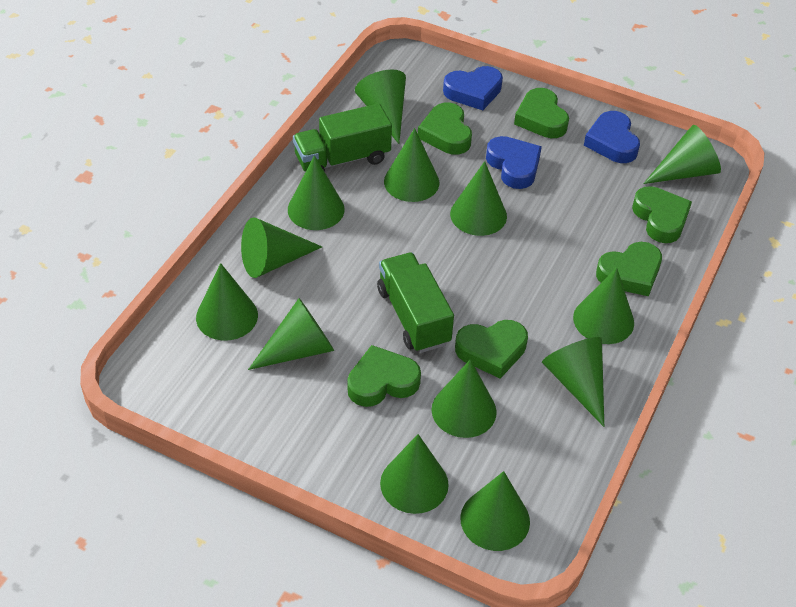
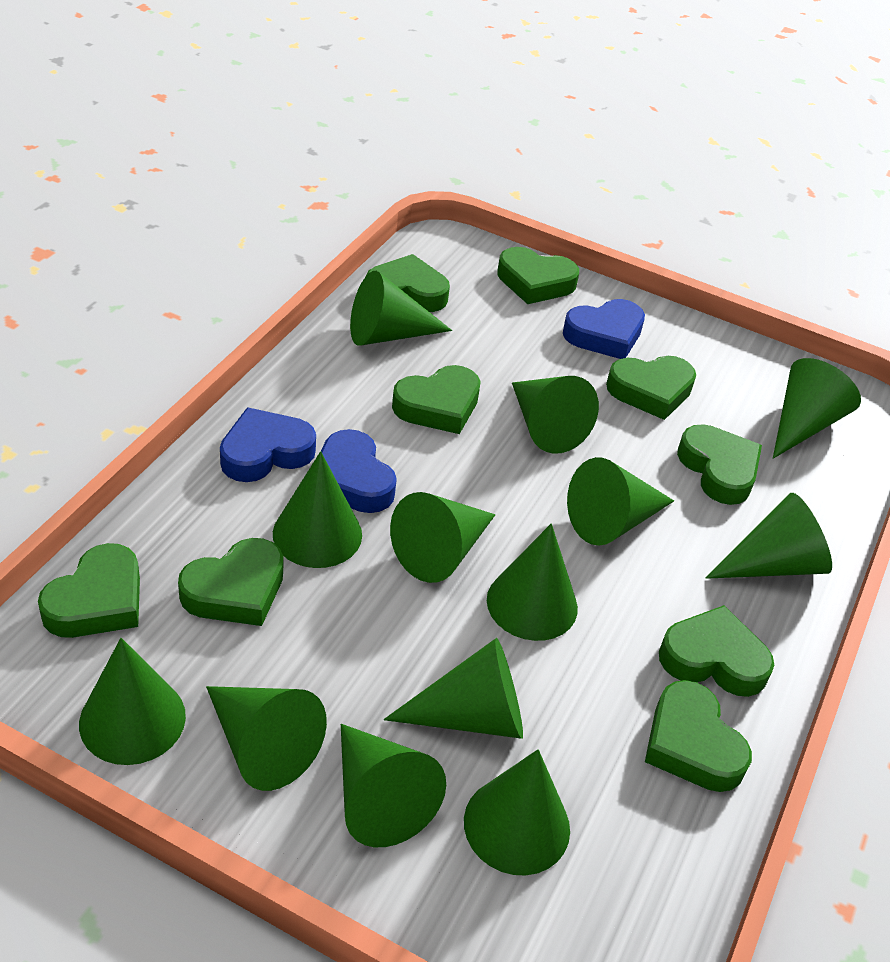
green heart: 6 -> 9
green truck: 2 -> 0

